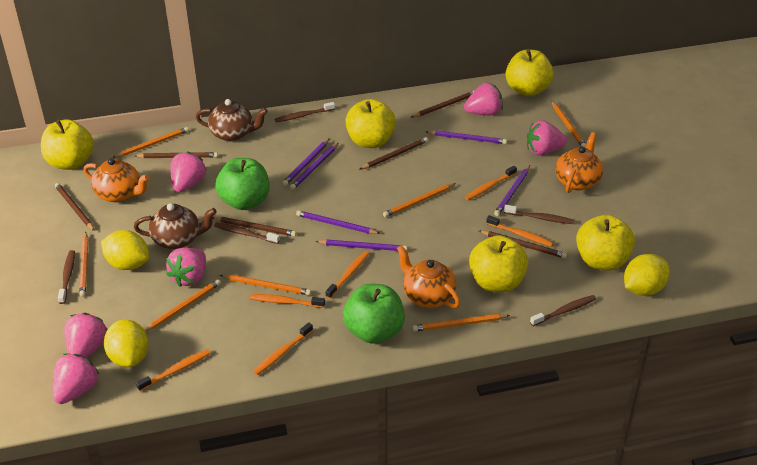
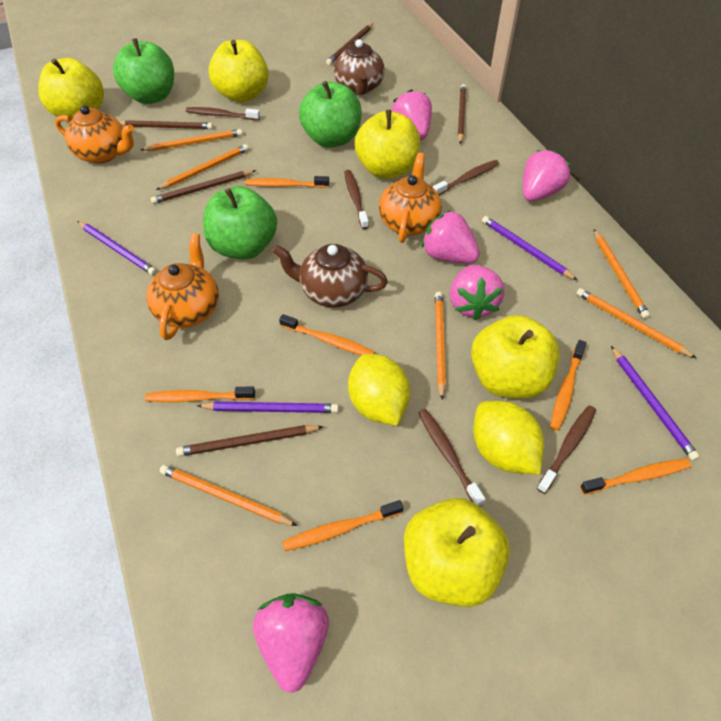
brown pencil: 6 -> 5
green apple: 2 -> 3
orange pencil: 7 -> 6
pink strawberry: 6 -> 5
purple pencil: 6 -> 4
yellow lemon: 3 -> 2

